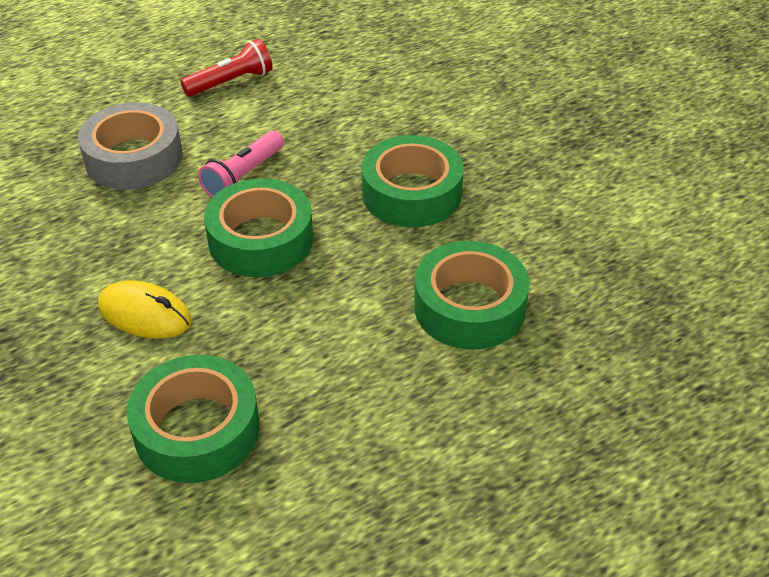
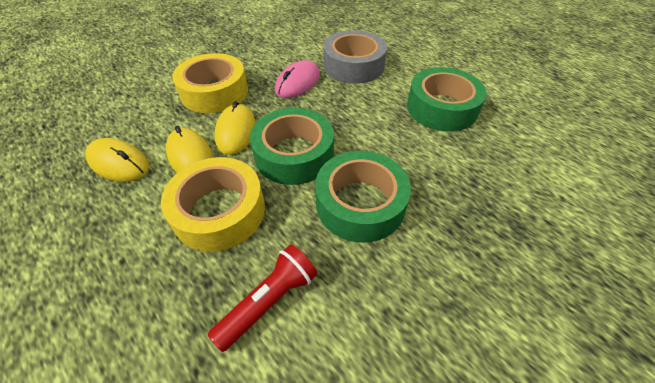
green tape: 4 -> 3
pink flashlight: 1 -> 0
pink mouse: 0 -> 1
yellow mouse: 1 -> 3
yellow tape: 0 -> 2

